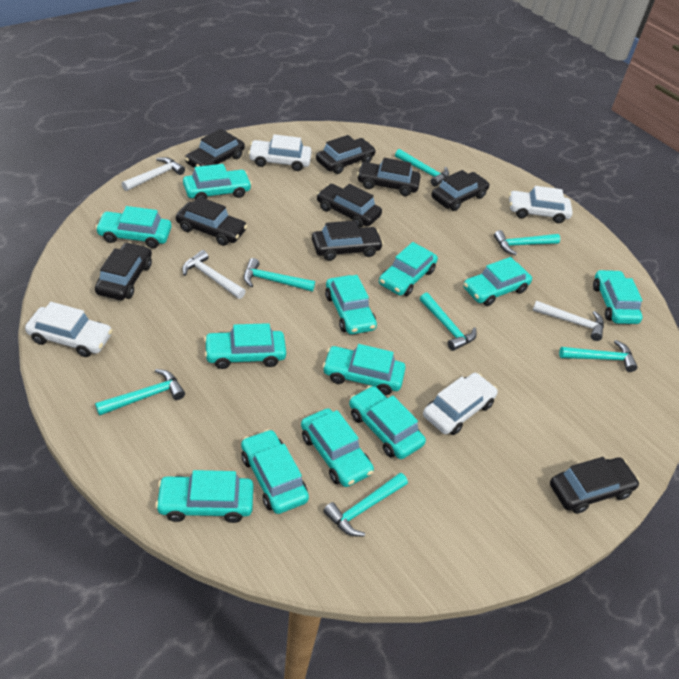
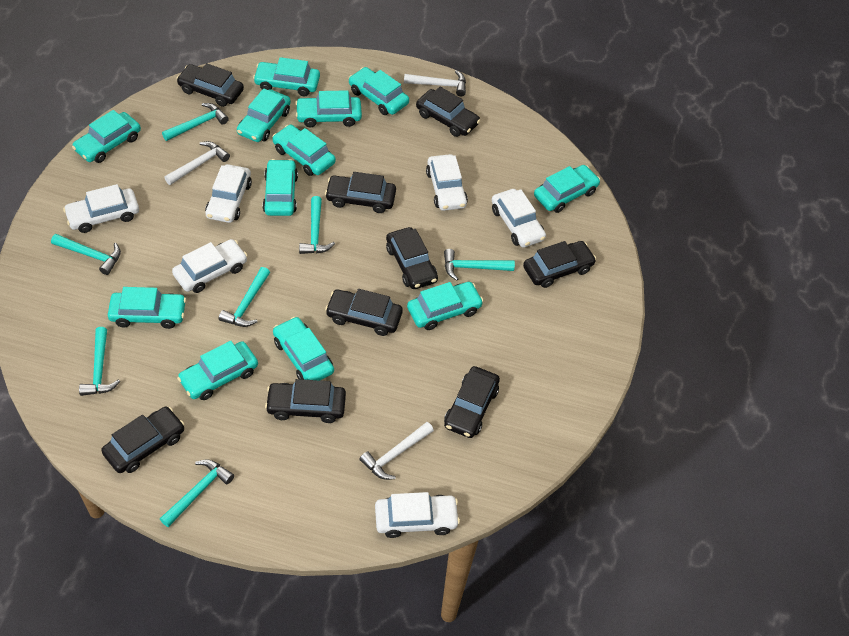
white car: 4 -> 6

